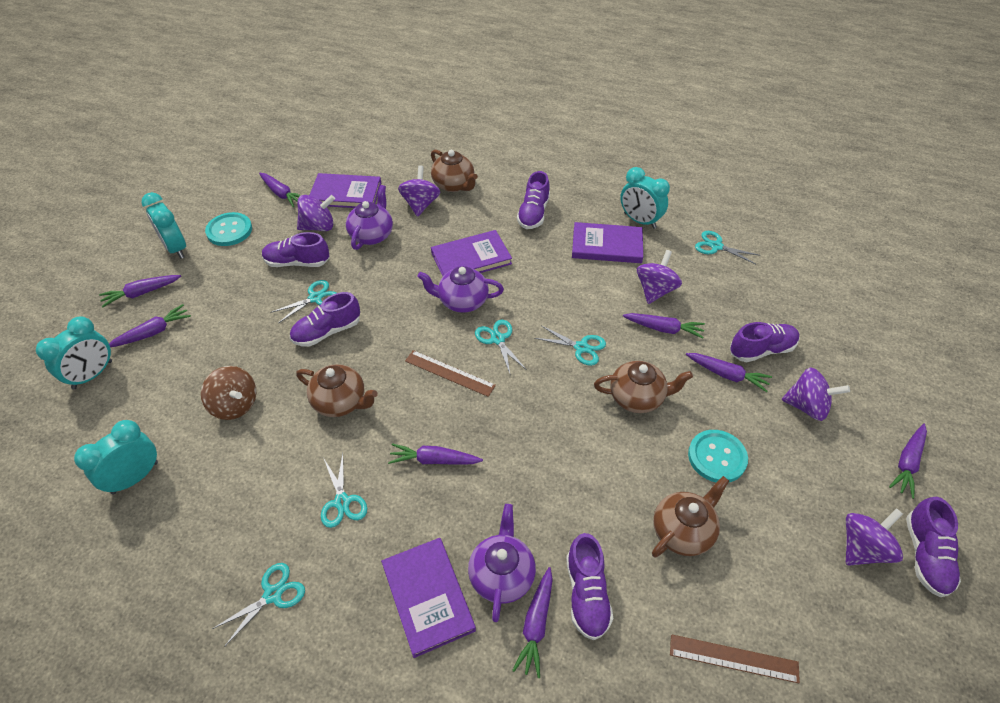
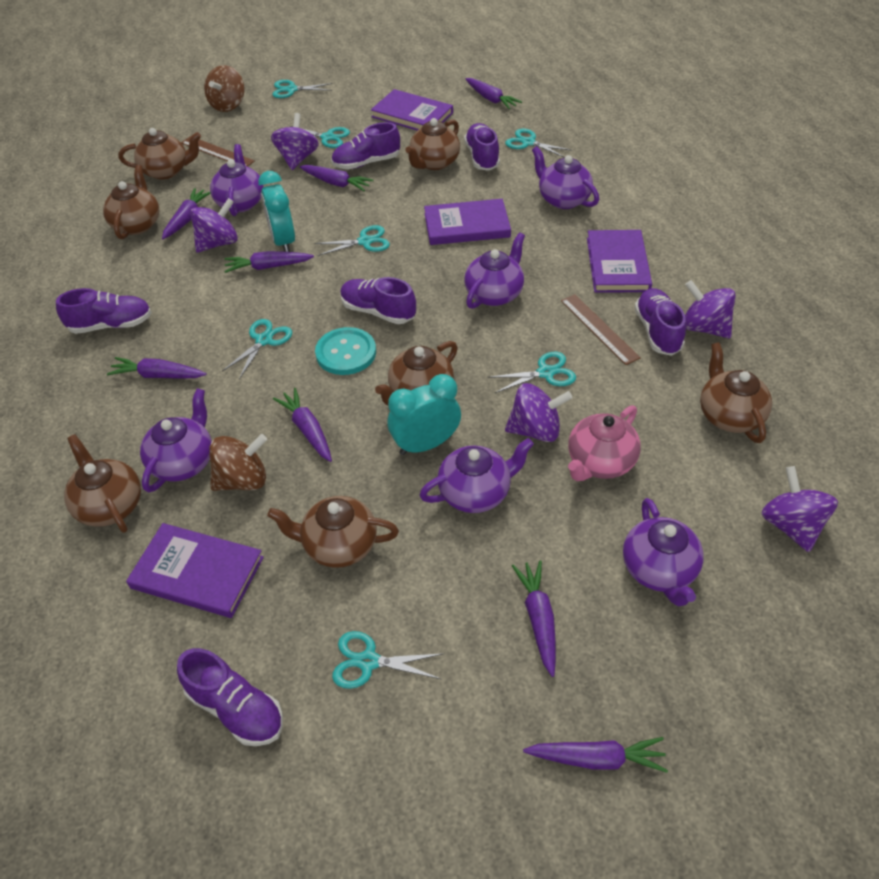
brown spinning top: 1 -> 2
brown teapot: 4 -> 7
pink teapot: 0 -> 1
purple teapot: 3 -> 6
turquoise button: 2 -> 1
turquoise clock: 4 -> 2
turquoise scissors: 6 -> 7

